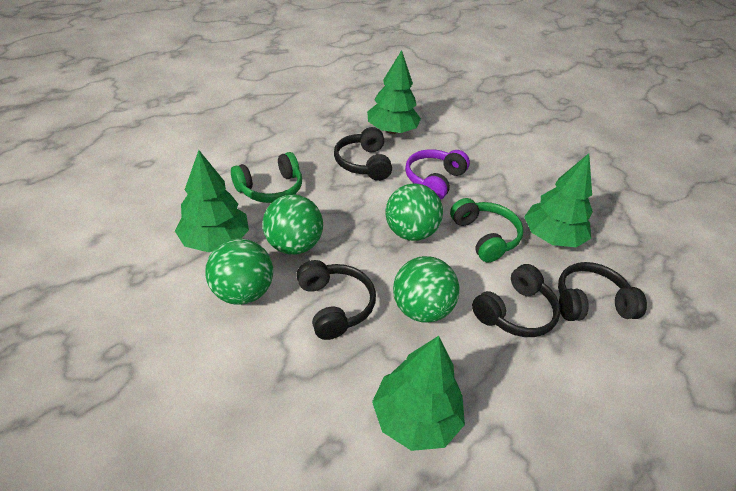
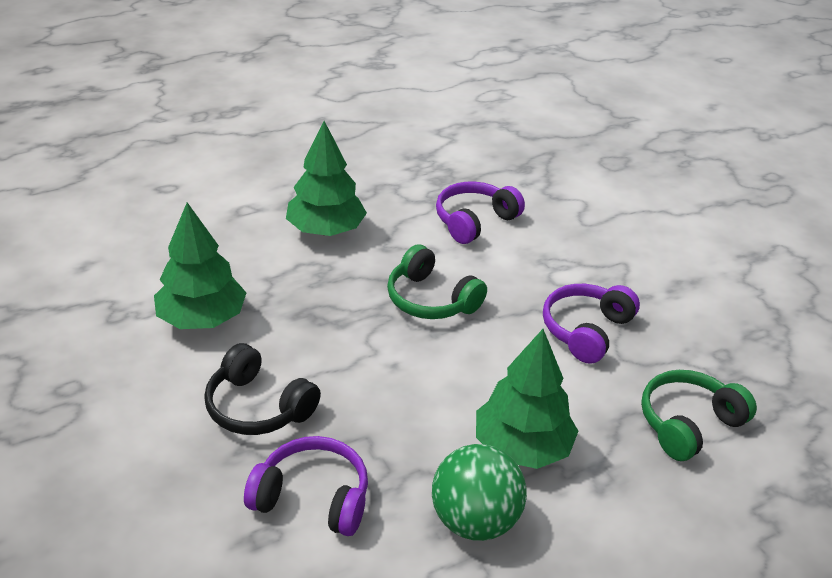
black headphones: 4 -> 1
green ball: 4 -> 1
green tree: 4 -> 3
purple headphones: 1 -> 3

